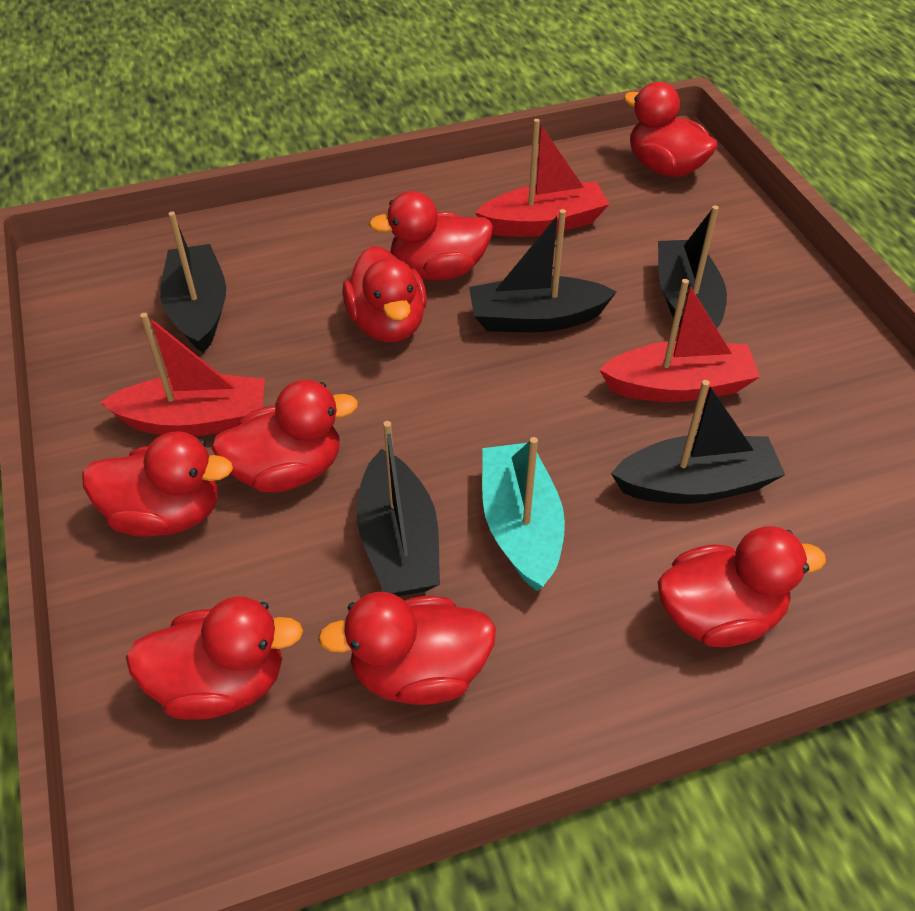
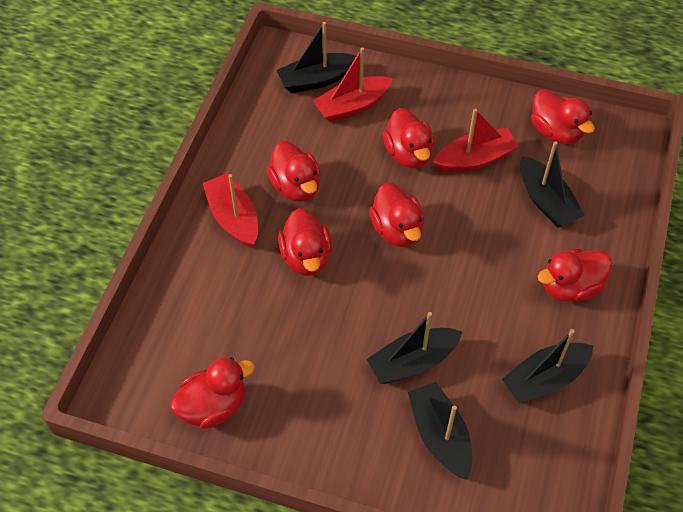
red duck: 8 -> 7
turquoise boat: 1 -> 0

